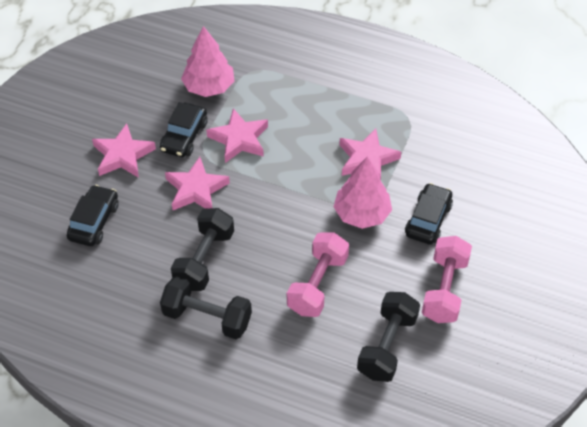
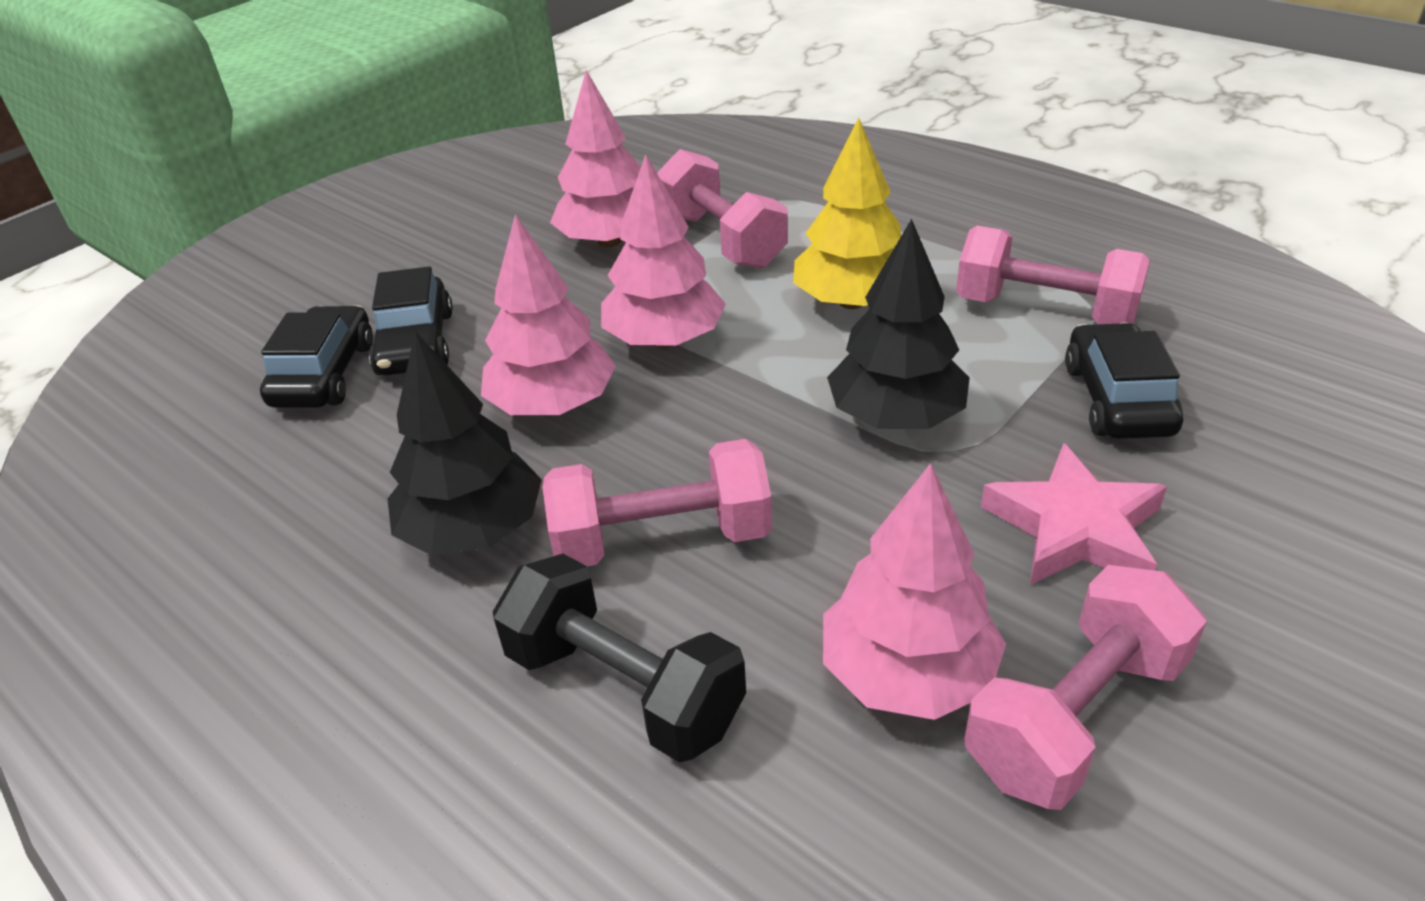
black dumbbell: 3 -> 1
black tree: 0 -> 2
pink dumbbell: 2 -> 4
pink star: 4 -> 1
pink tree: 2 -> 4
yellow tree: 0 -> 1

